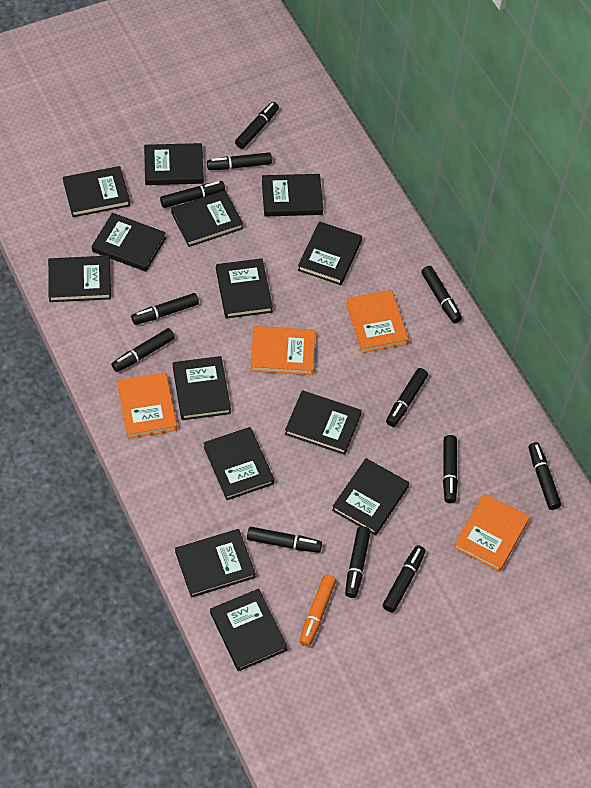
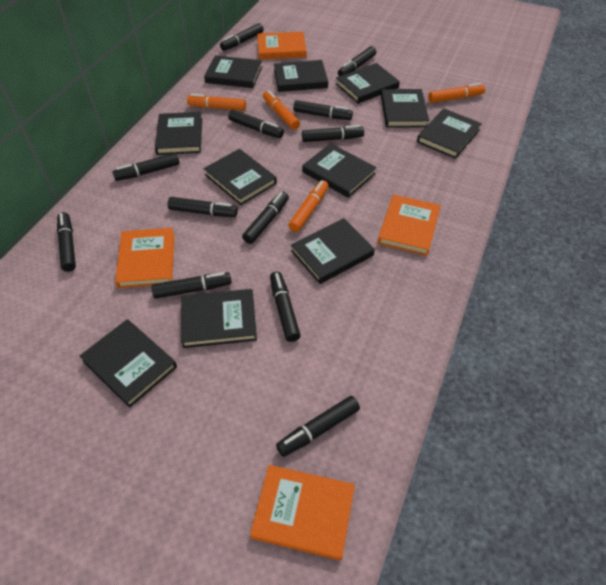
black book: 14 -> 11
orange marker: 1 -> 4

